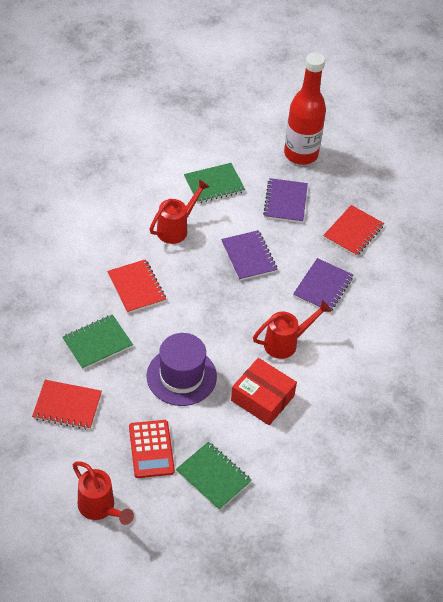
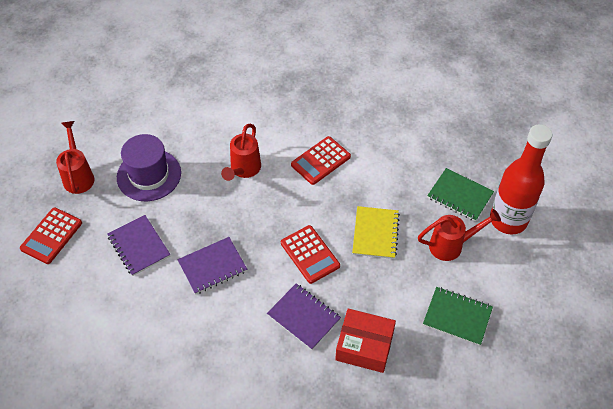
green notebook: 3 -> 2
red calculator: 1 -> 3
red notebook: 3 -> 0
yellow notebook: 0 -> 1

